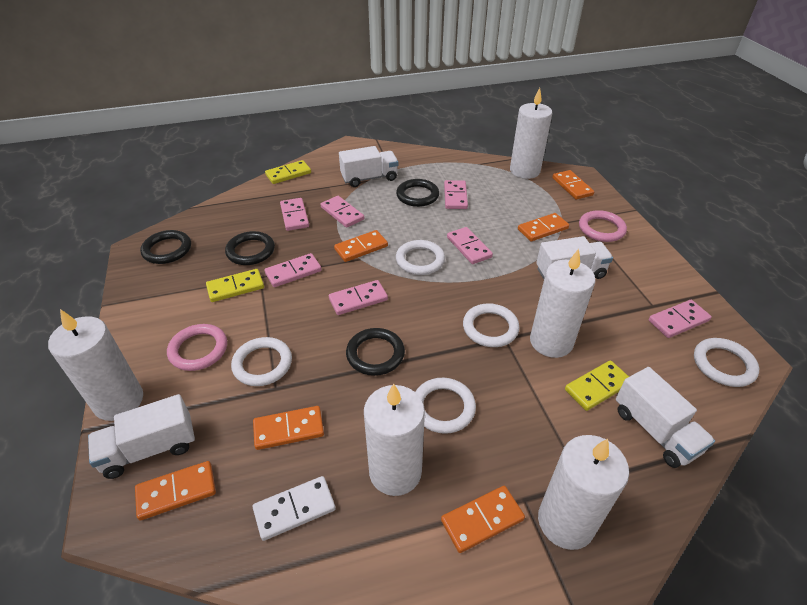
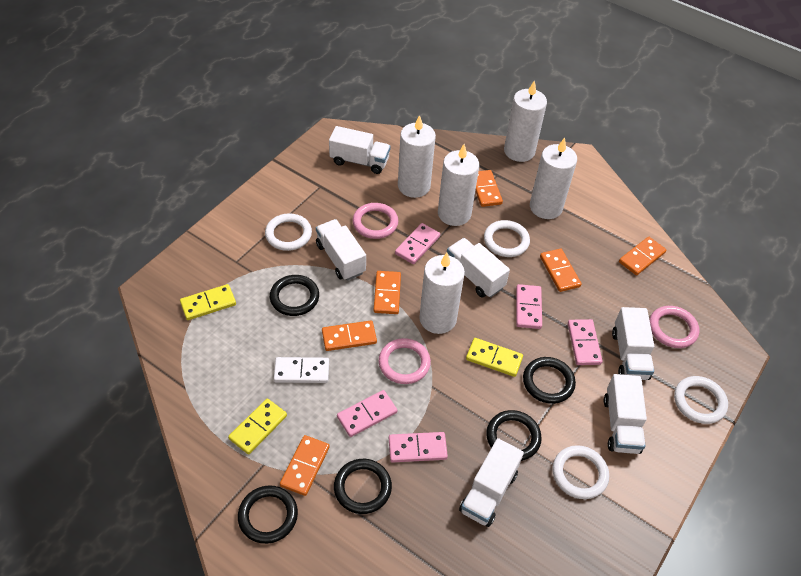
black ring: 4 -> 5
pink domino: 7 -> 5
pink ring: 2 -> 3
white ring: 5 -> 4
white truck: 4 -> 6

